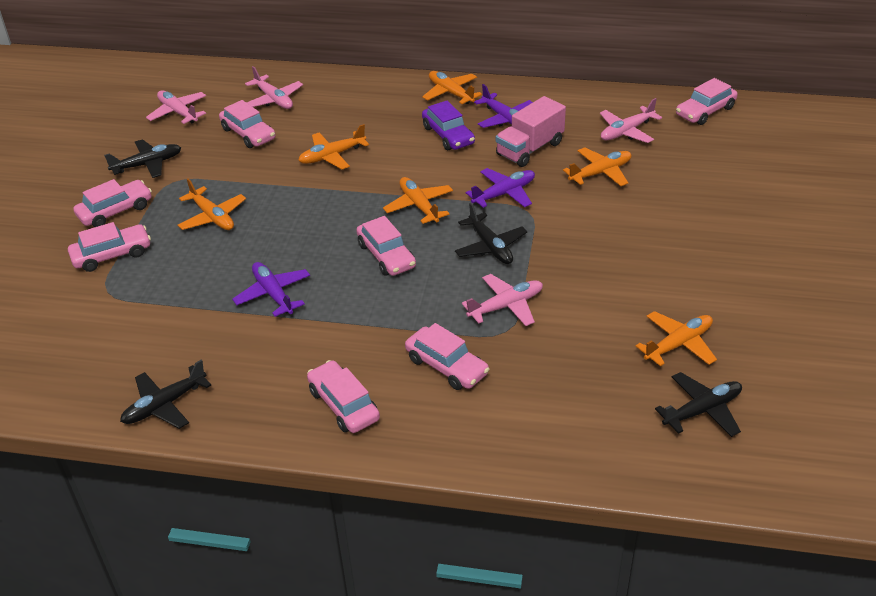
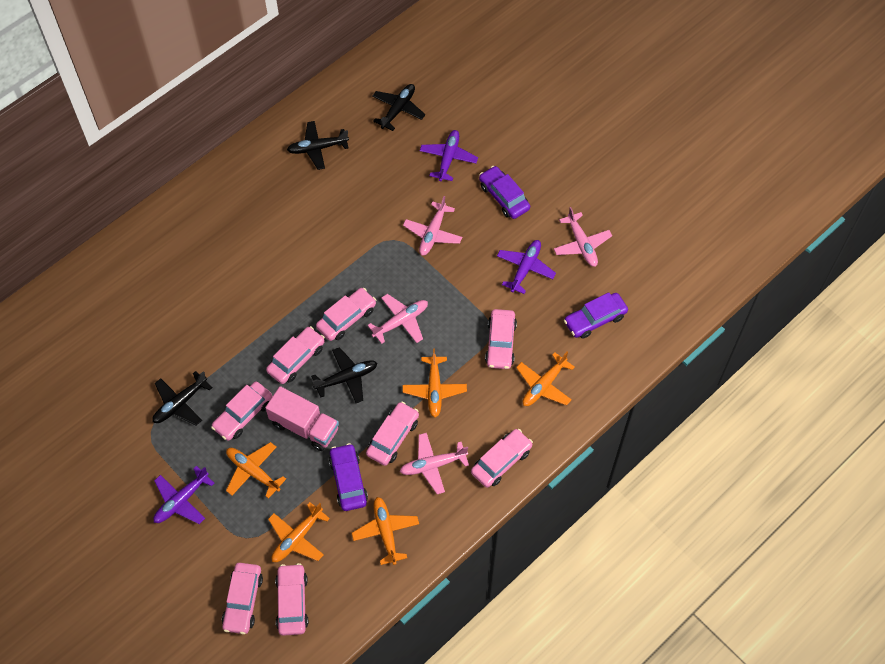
orange plane: 6 -> 5
pink car: 7 -> 8
purple car: 1 -> 3

